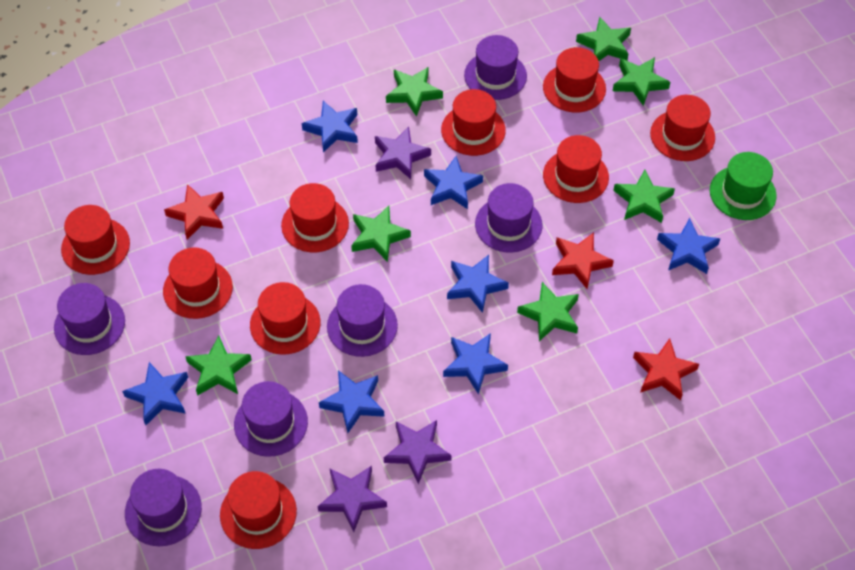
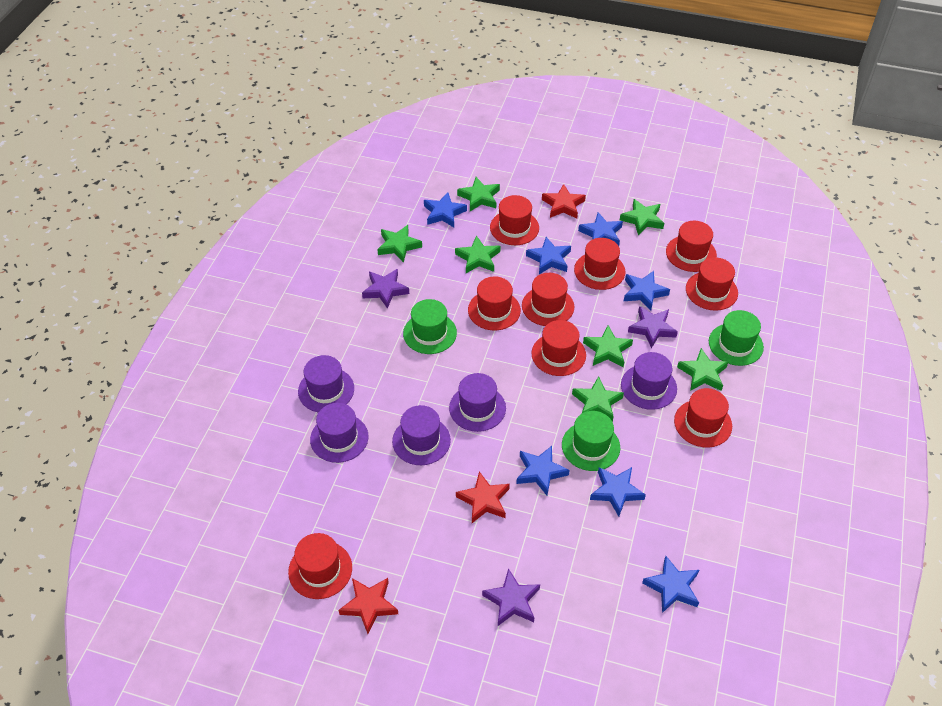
green hat: 1 -> 3
purple hat: 6 -> 5

